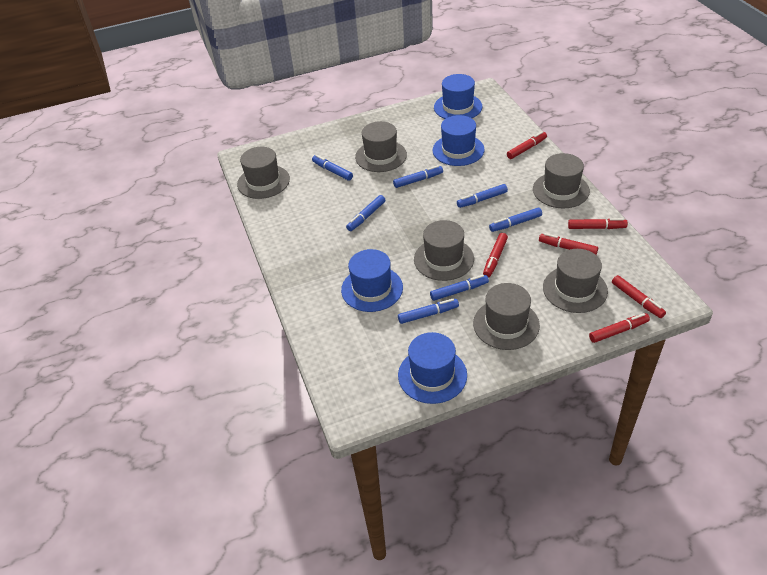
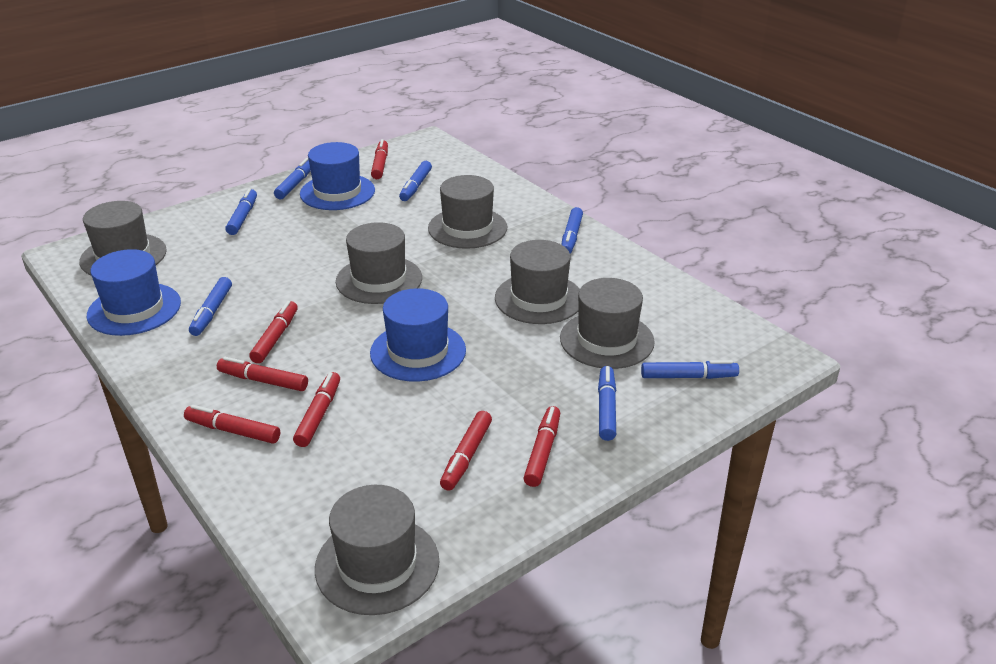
blue hat: 4 -> 3
red marker: 6 -> 7

